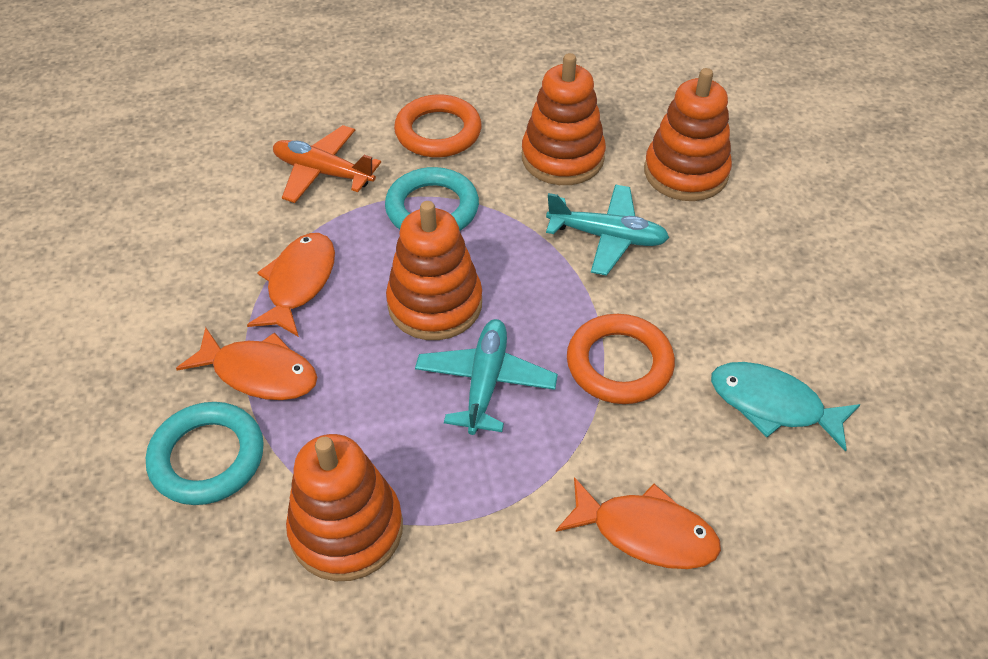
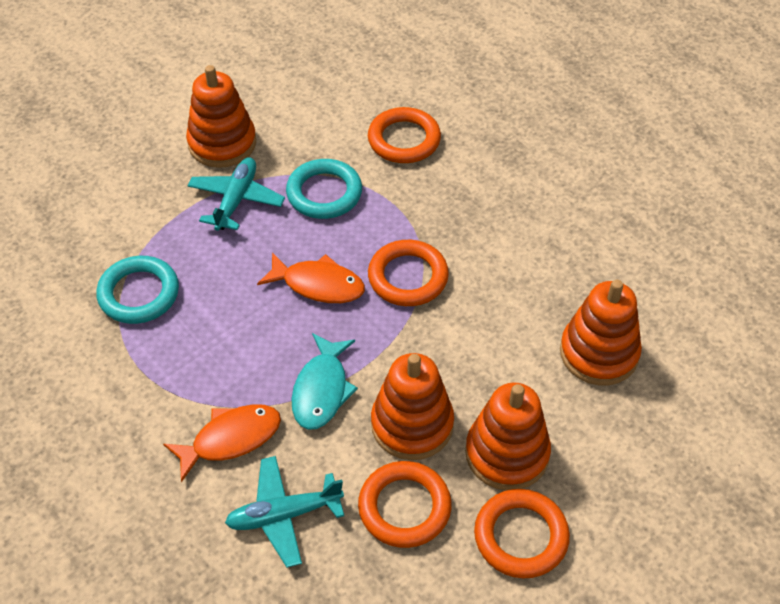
orange fish: 3 -> 2
orange plane: 1 -> 0
orange ring: 2 -> 4

